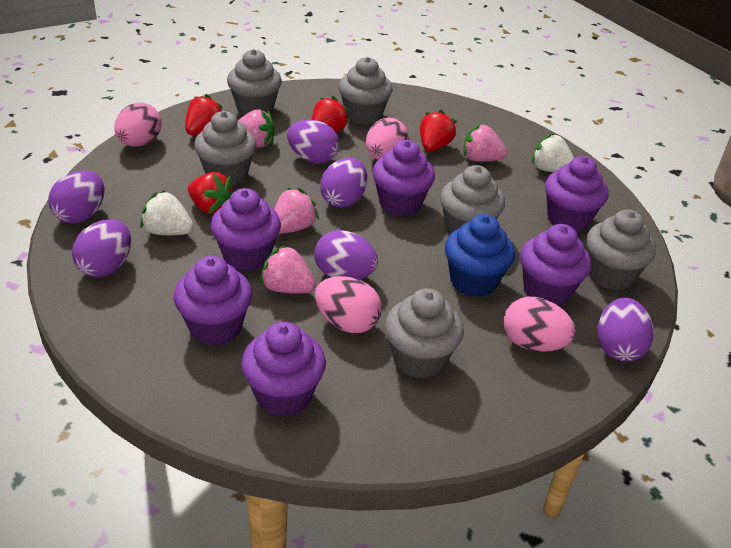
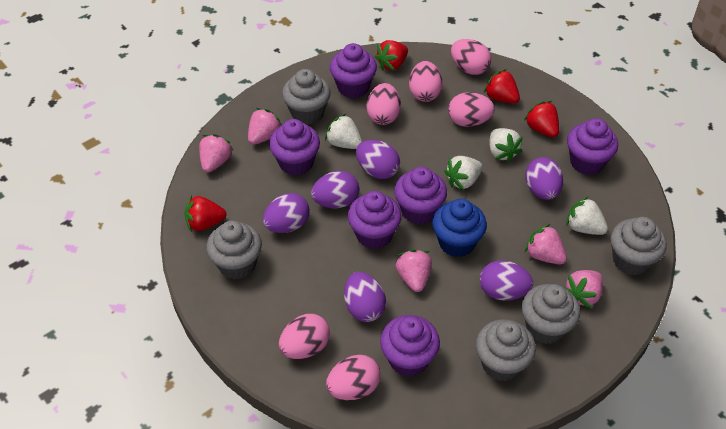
grey cupcake: 6 -> 5
pink egg: 4 -> 6
pink strawberry: 4 -> 5
white strawberry: 2 -> 4

